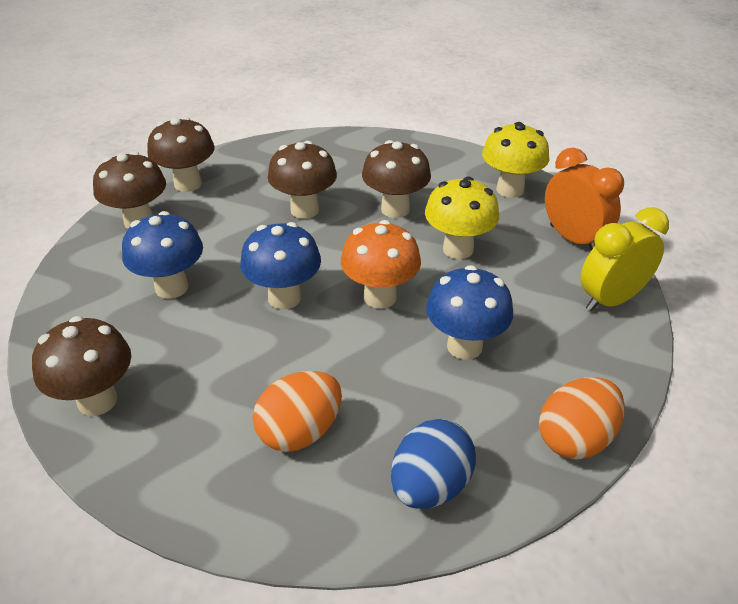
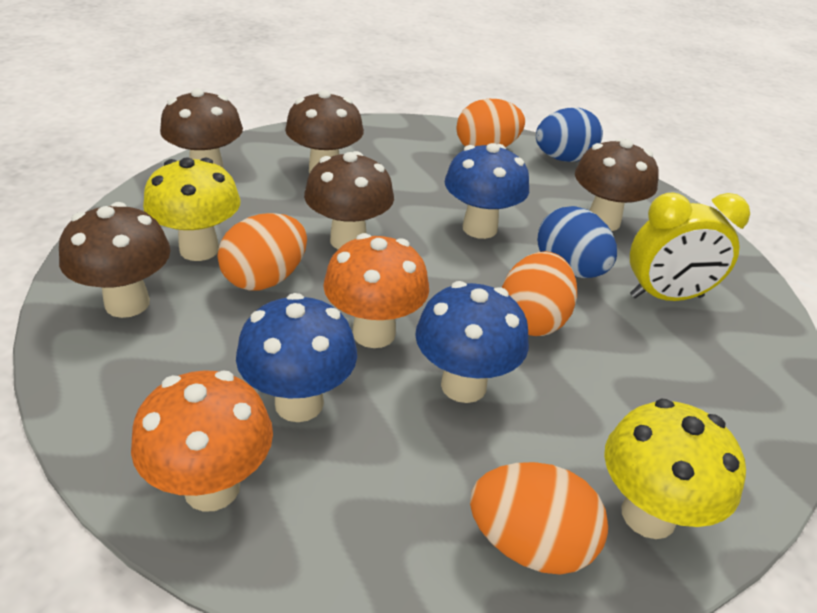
blue egg: 1 -> 2
orange clock: 1 -> 0
orange egg: 2 -> 4
orange mushroom: 1 -> 2

